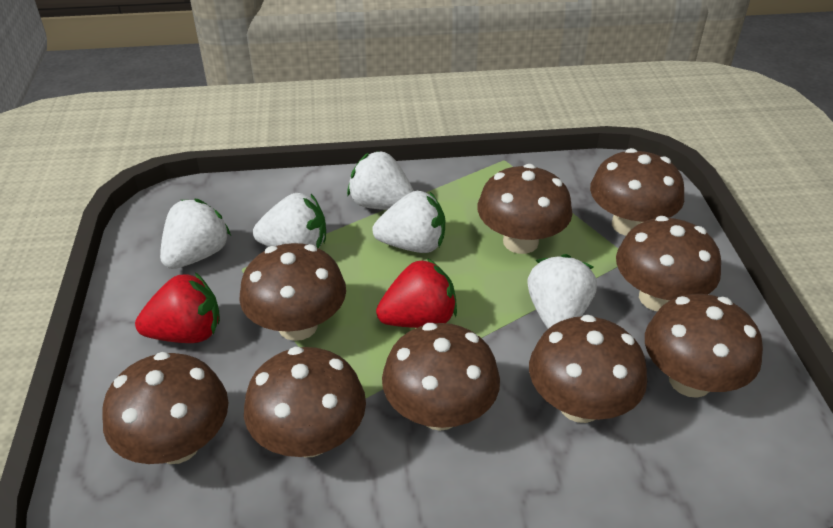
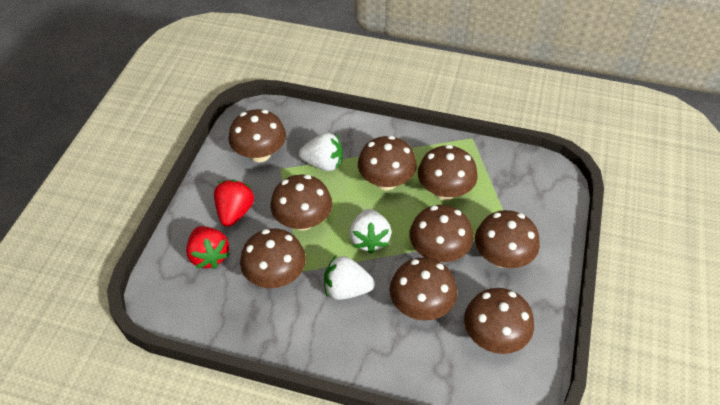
white strawberry: 5 -> 3

